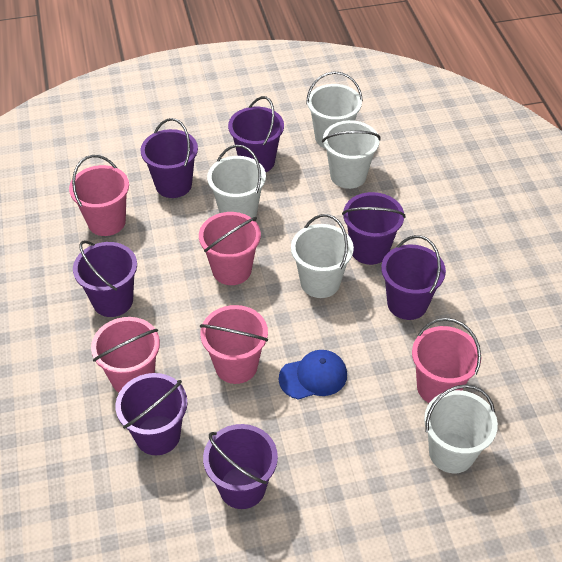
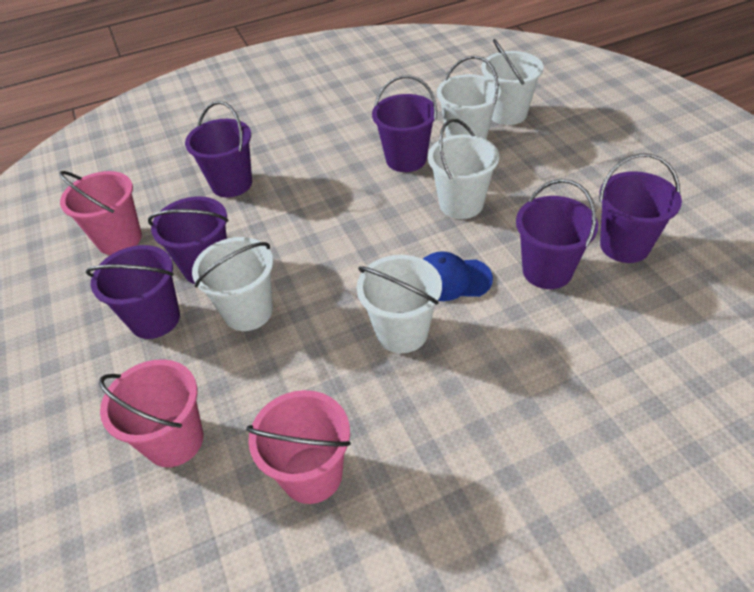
pink bucket: 5 -> 3
purple bucket: 7 -> 6

